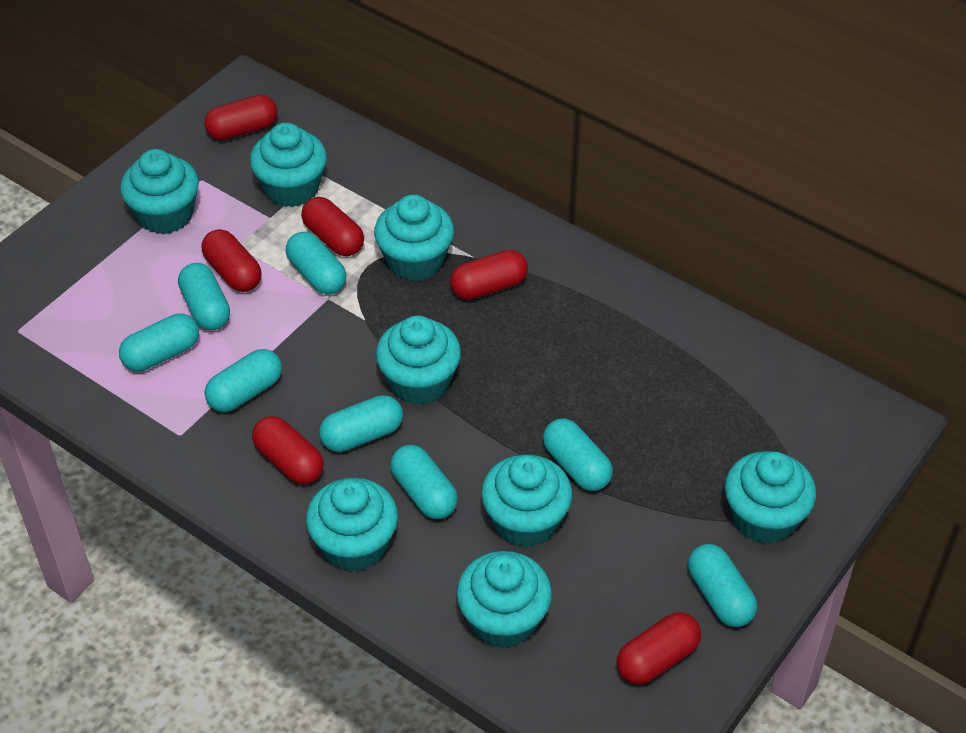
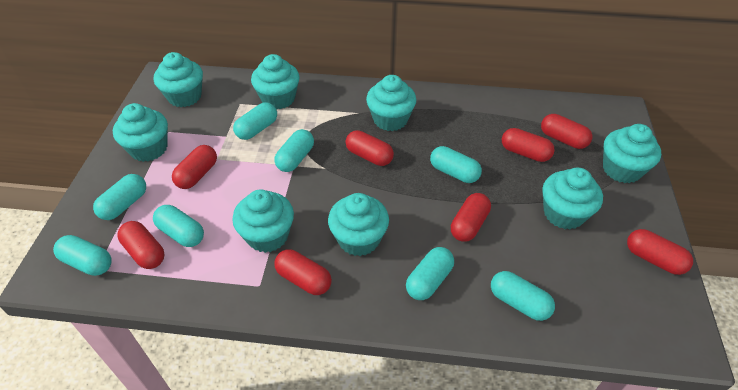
red capsule: 6 -> 8

